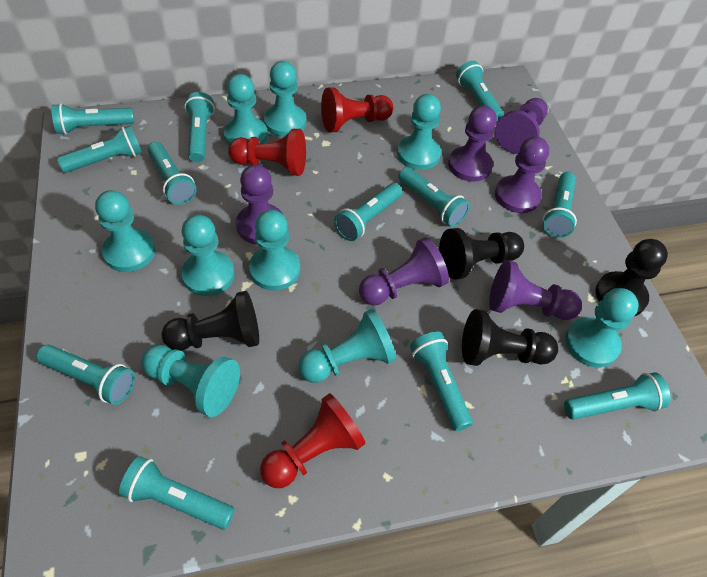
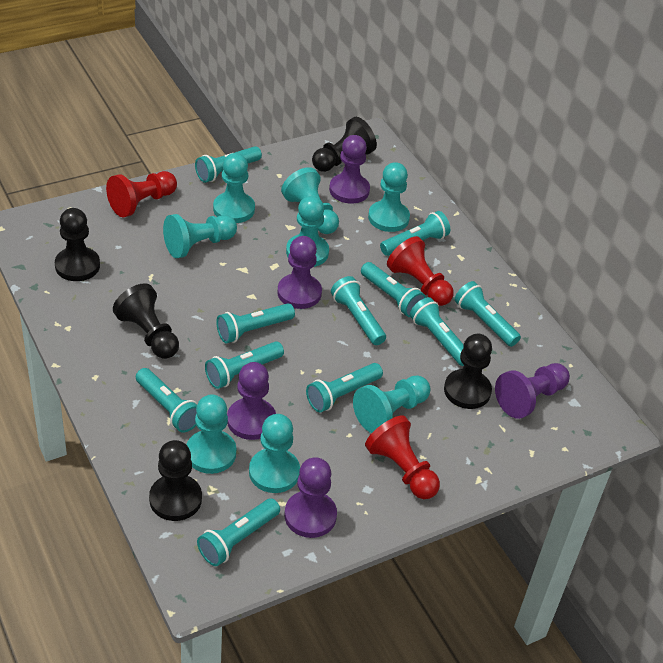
black pawn: 4 -> 5
purple pawn: 6 -> 5
turquoise flashlight: 12 -> 11
turquoise pawn: 9 -> 8

